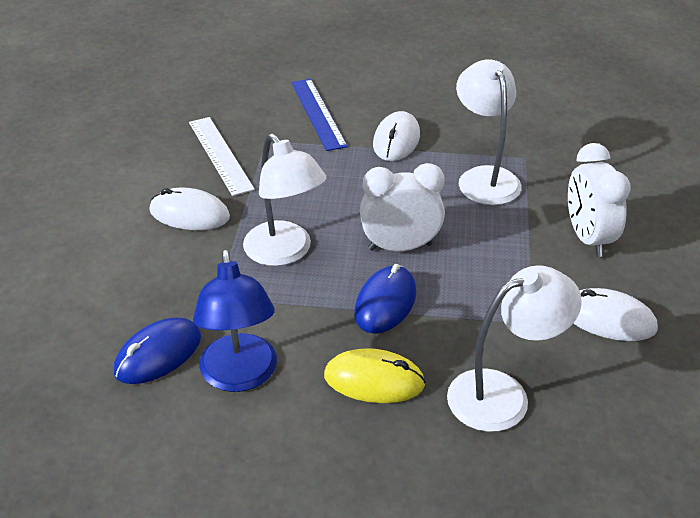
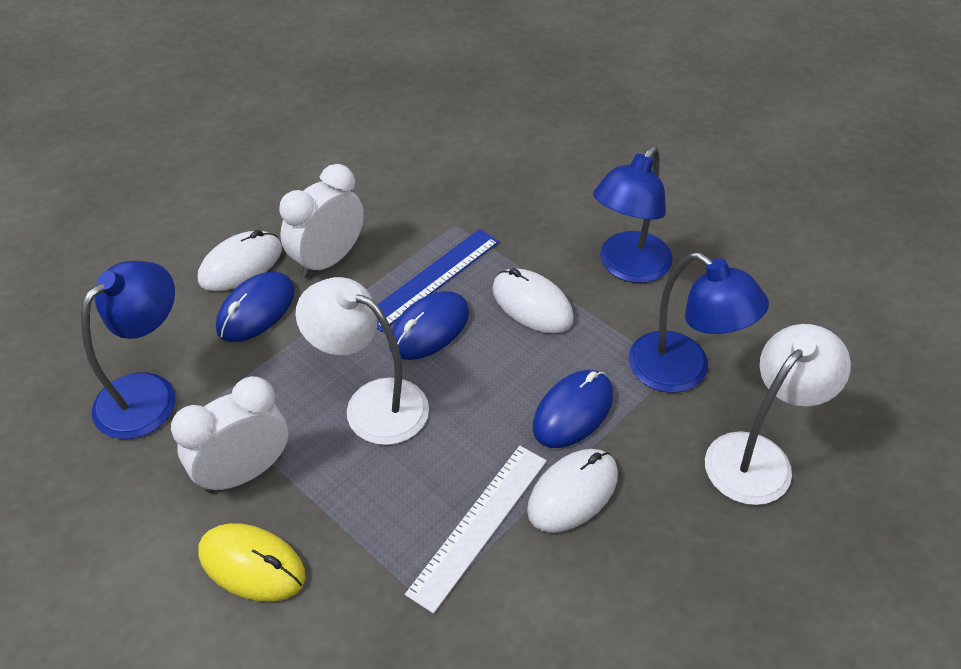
blue lamp: 1 -> 3
blue mouse: 2 -> 3
white lamp: 3 -> 2

